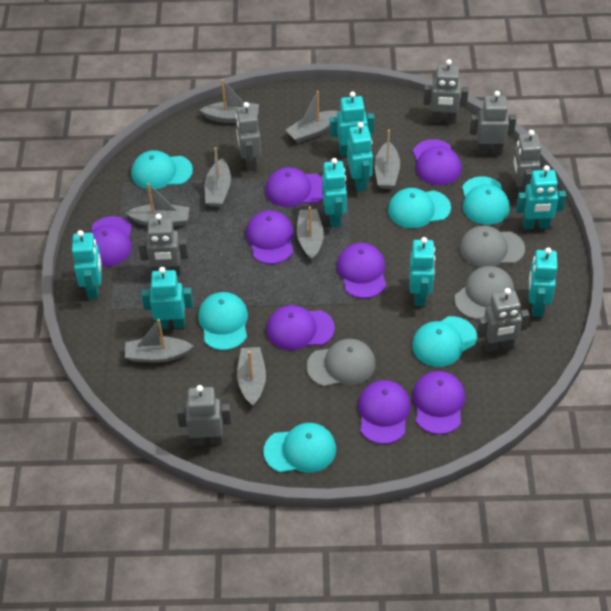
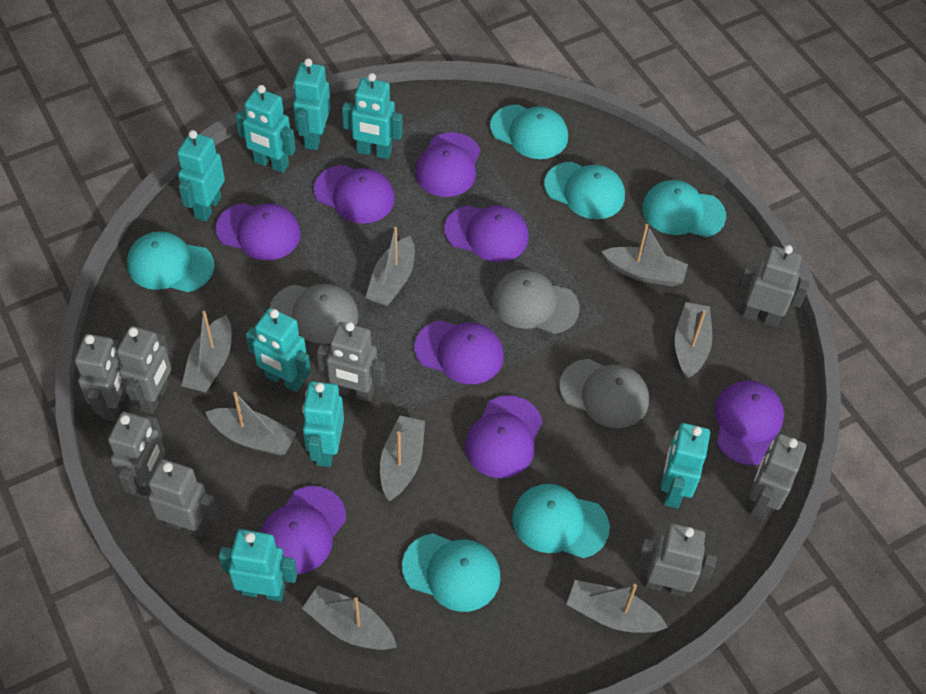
grey robot: 7 -> 8

